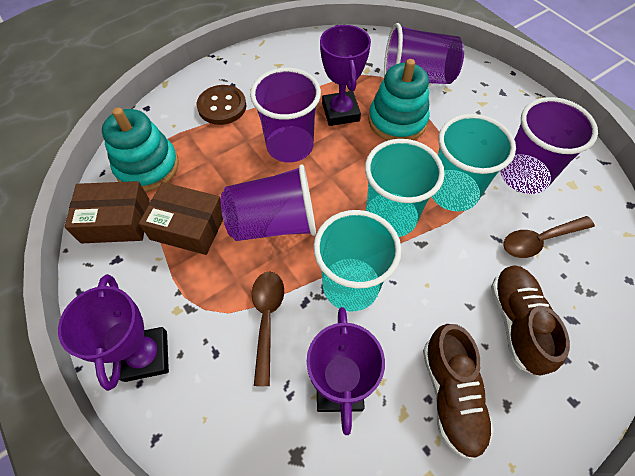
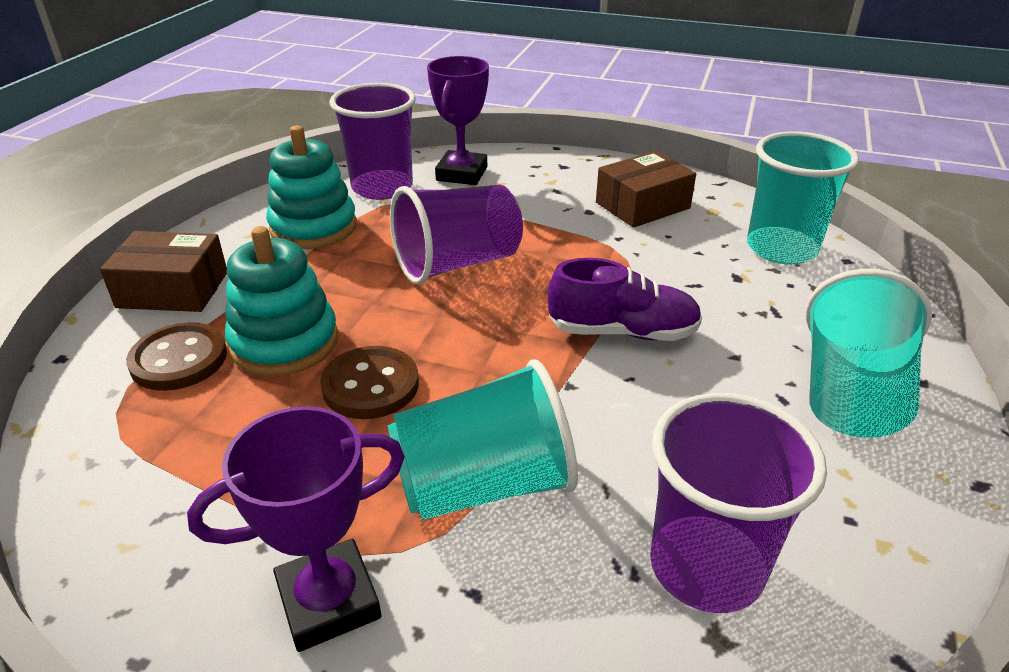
brown button: 1 -> 2
brown shoe: 2 -> 0
brown spoon: 2 -> 0
purple cup: 4 -> 3
purple shoe: 0 -> 1
purple trophy: 3 -> 2

